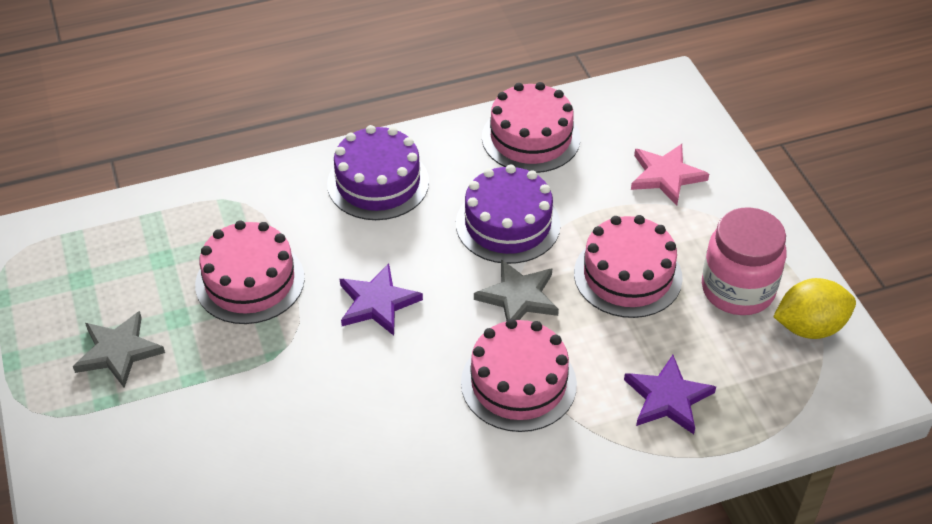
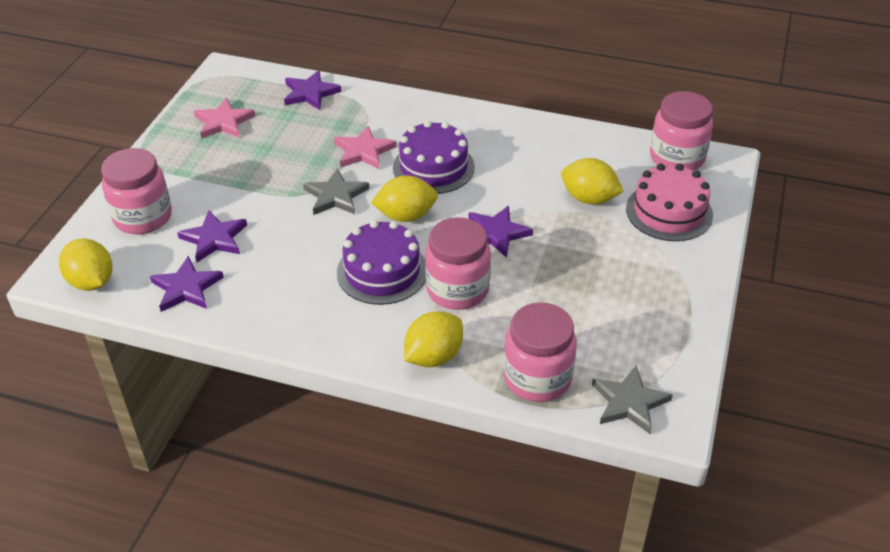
pink cake: 4 -> 1
pink jar: 1 -> 4
pink star: 1 -> 2
purple star: 2 -> 4
yellow lemon: 1 -> 4

